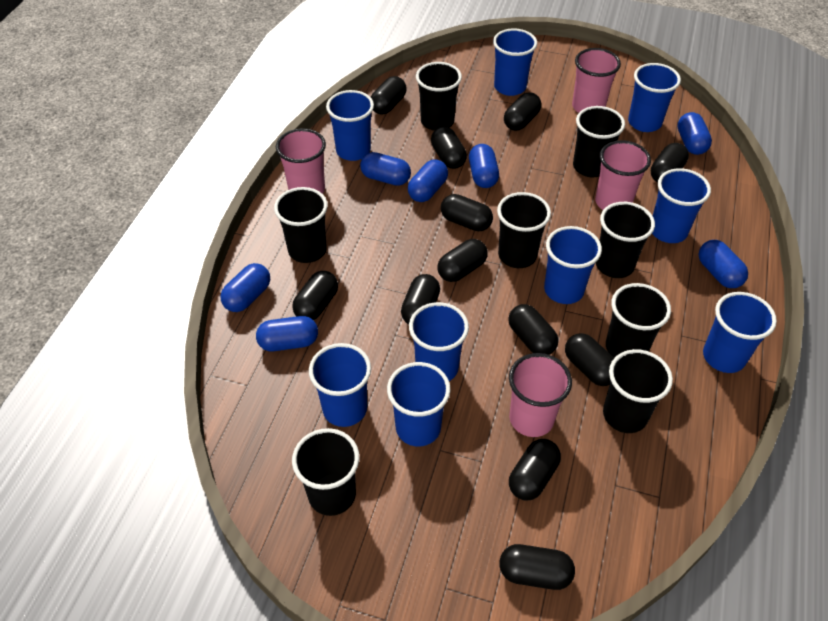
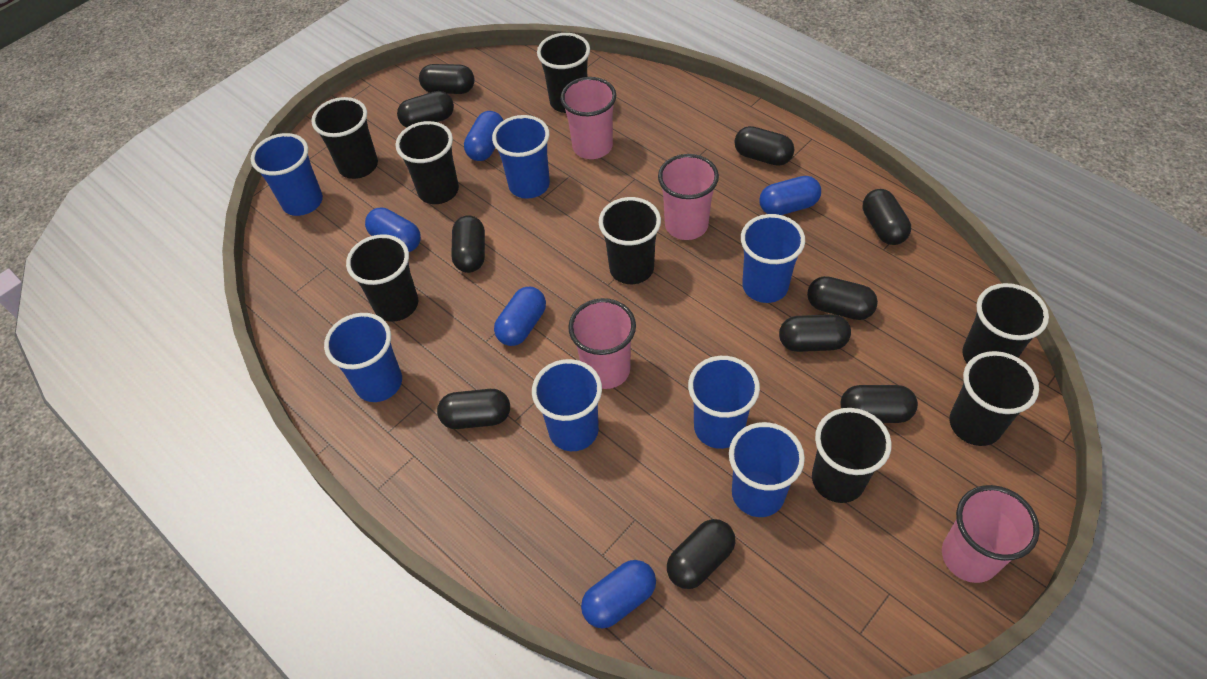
black capsule: 12 -> 10
blue capsule: 7 -> 5
blue cup: 9 -> 7

